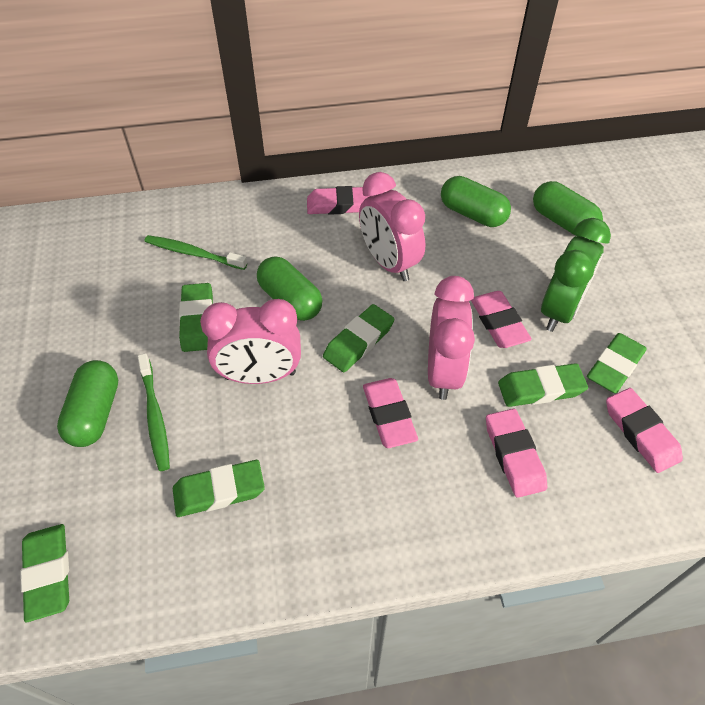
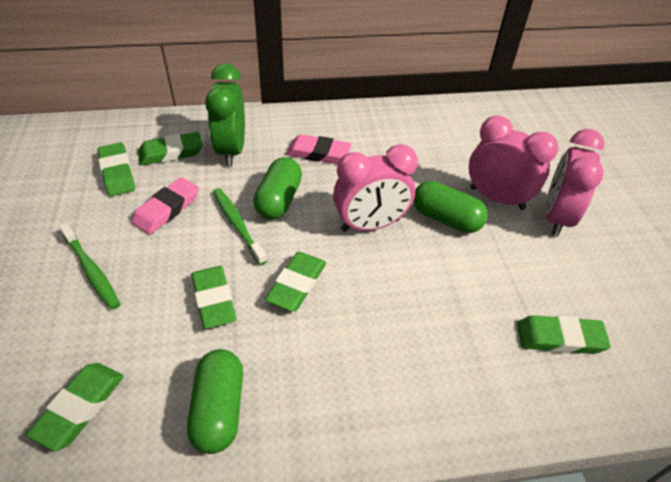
green capsule: 4 -> 3
pink eraser: 5 -> 2

